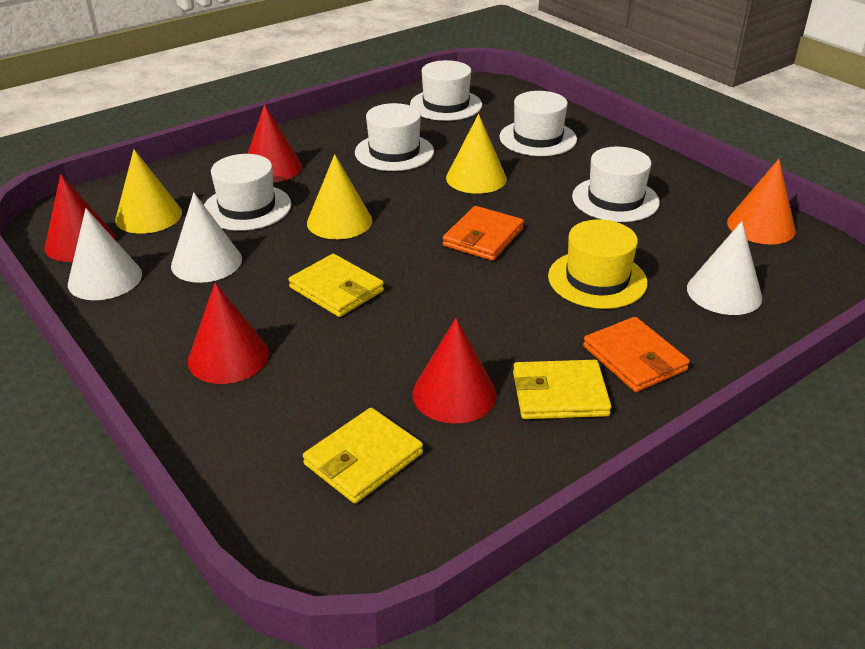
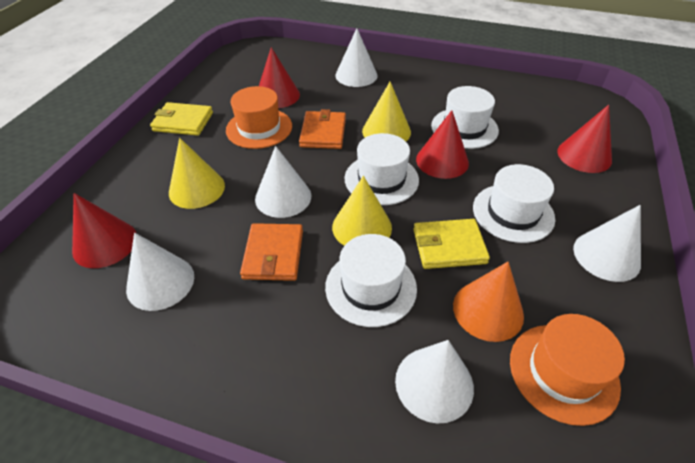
orange hat: 0 -> 2
white cone: 3 -> 5
white hat: 5 -> 4
yellow hat: 1 -> 0
yellow wallet: 3 -> 2

